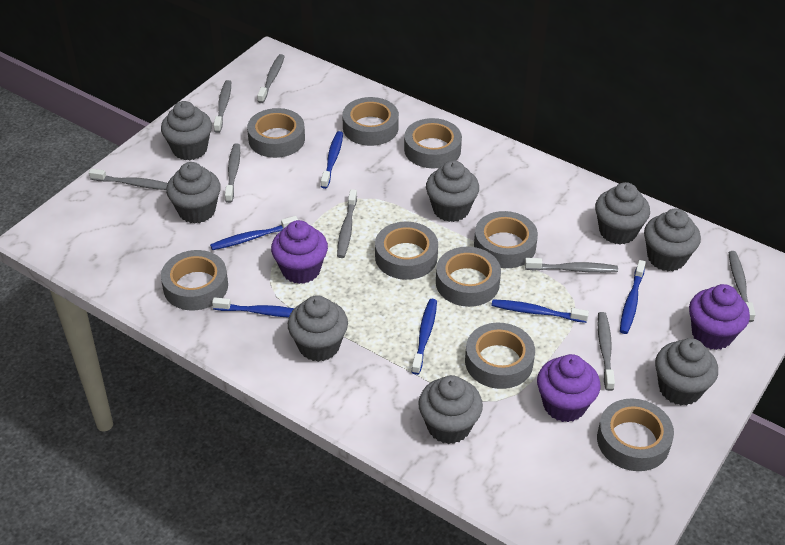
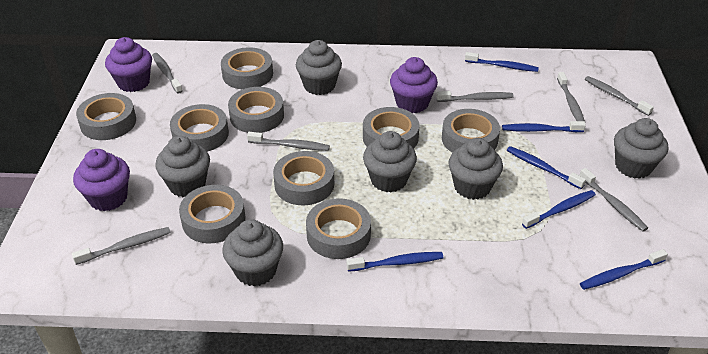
grey cupcake: 8 -> 6
grey toothbrush: 8 -> 7

